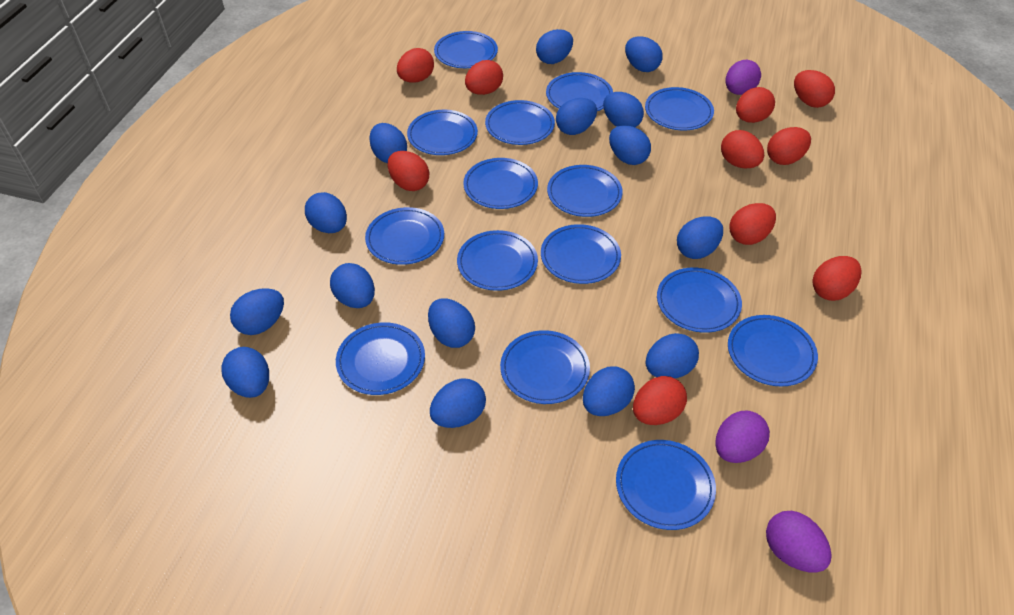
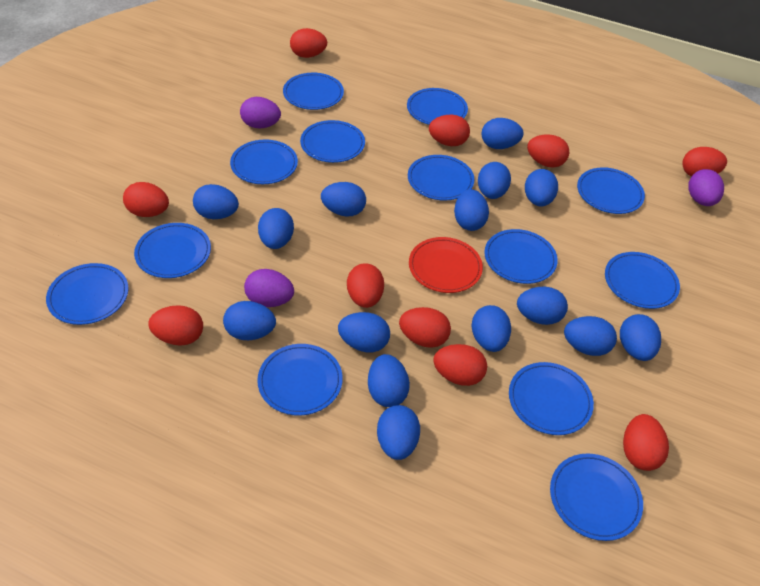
blue plate: 15 -> 13
red plate: 0 -> 1

